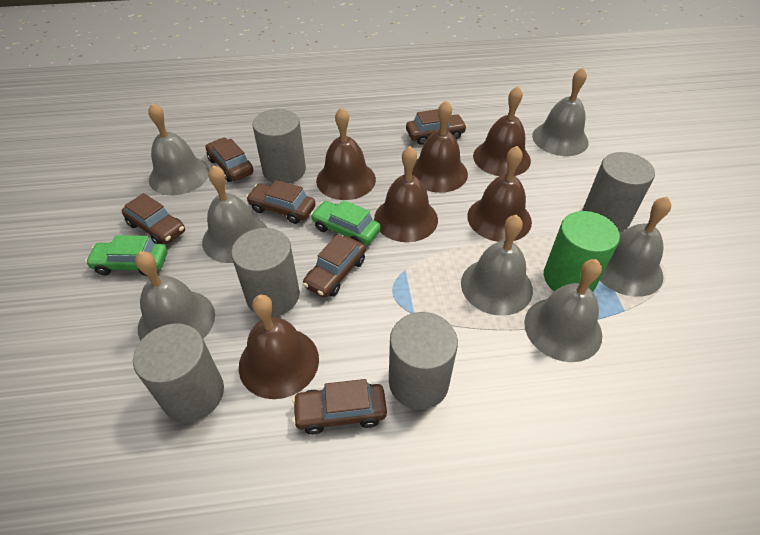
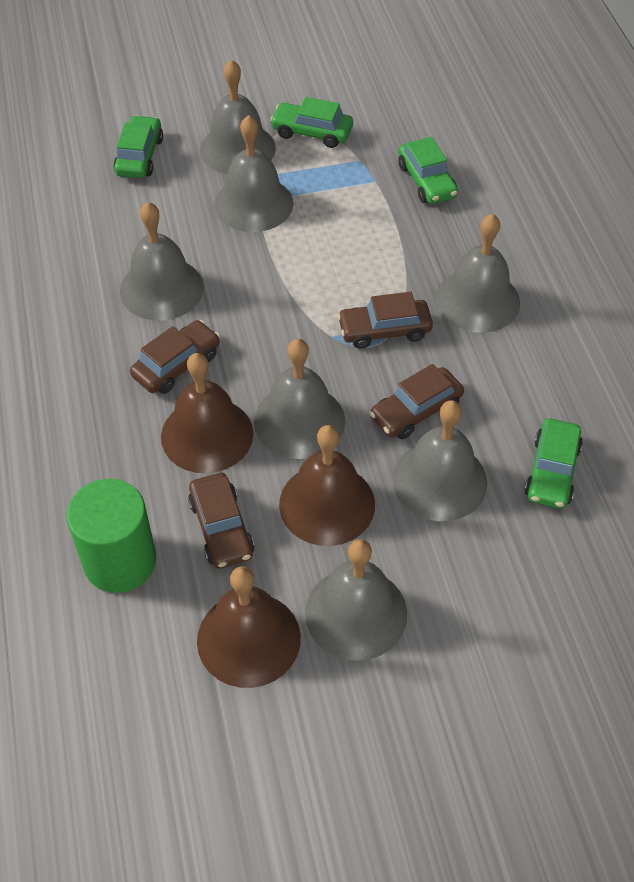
brown bell: 6 -> 3
brown car: 6 -> 4
green car: 2 -> 4
grey cylinder: 5 -> 0

